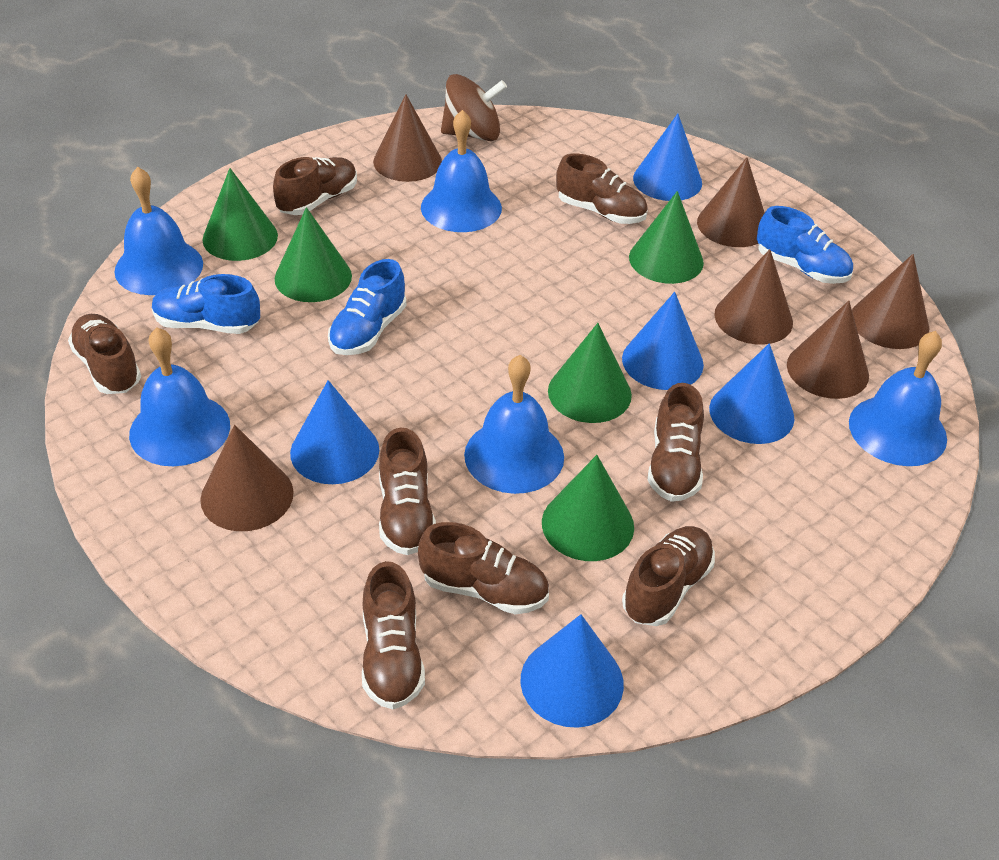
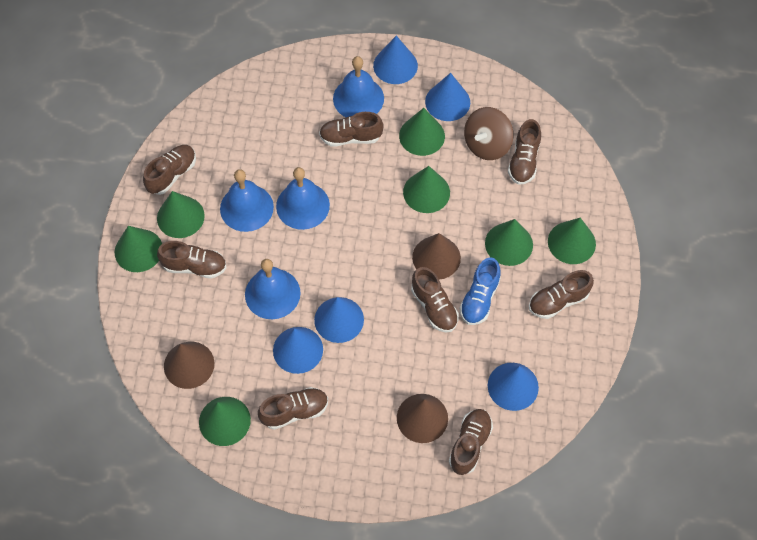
blue bell: 5 -> 4
blue shoe: 3 -> 1
brown cone: 6 -> 3
green cone: 5 -> 7

